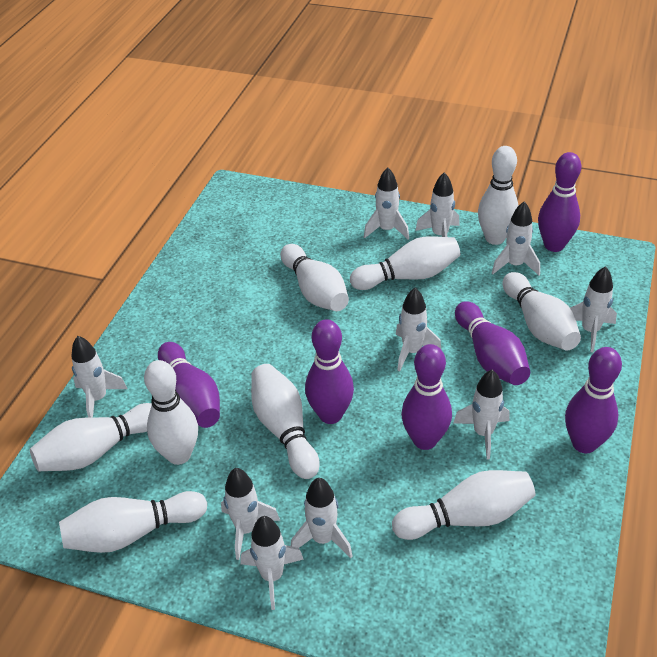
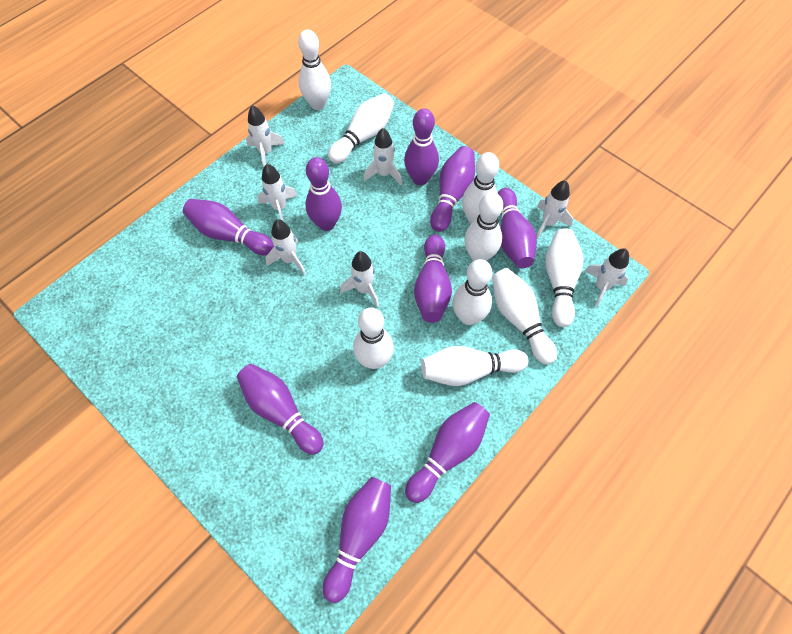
purple bowling pin: 6 -> 9
white rocket: 10 -> 7

